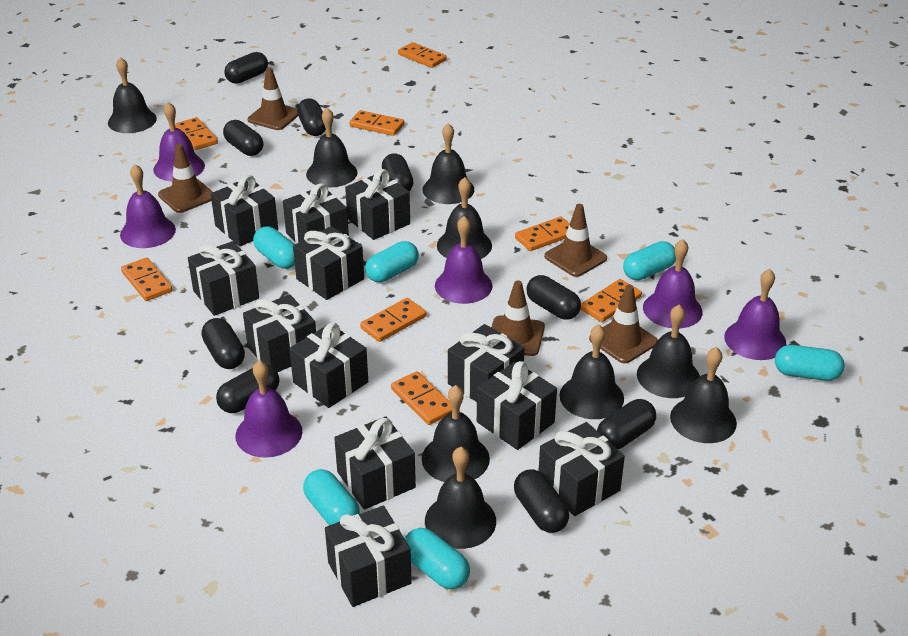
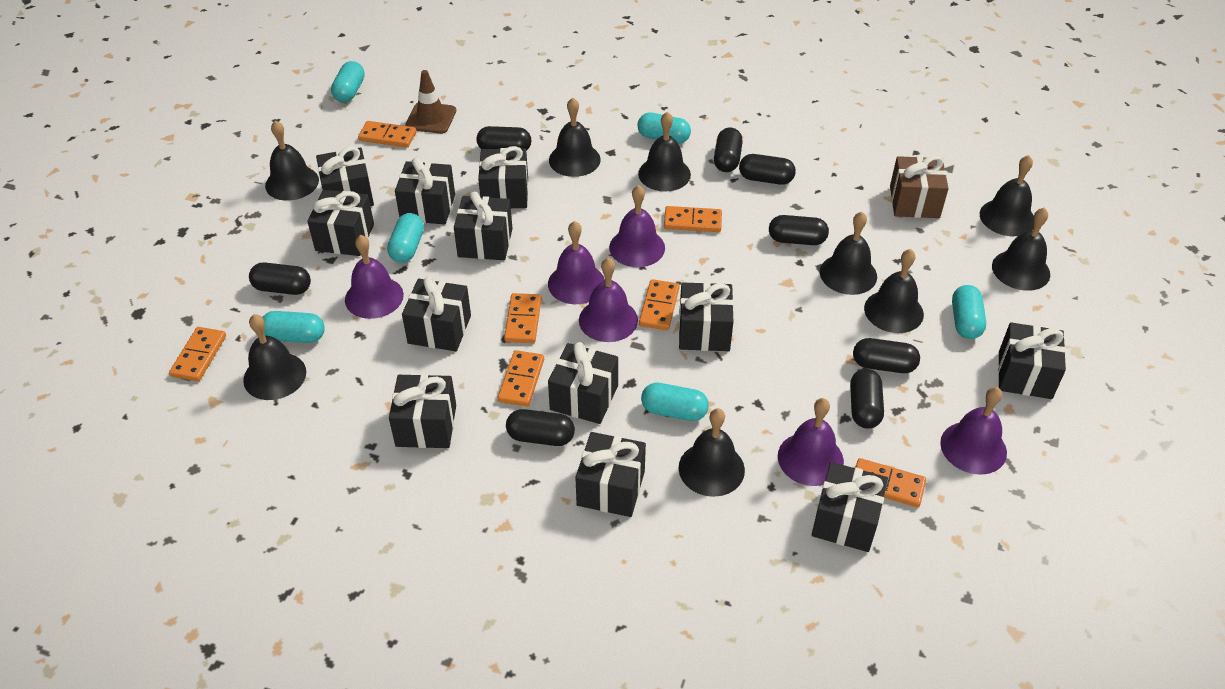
black capsule: 9 -> 8
brown gift: 0 -> 1
brown traffic cone: 5 -> 1
orange domino: 8 -> 7

